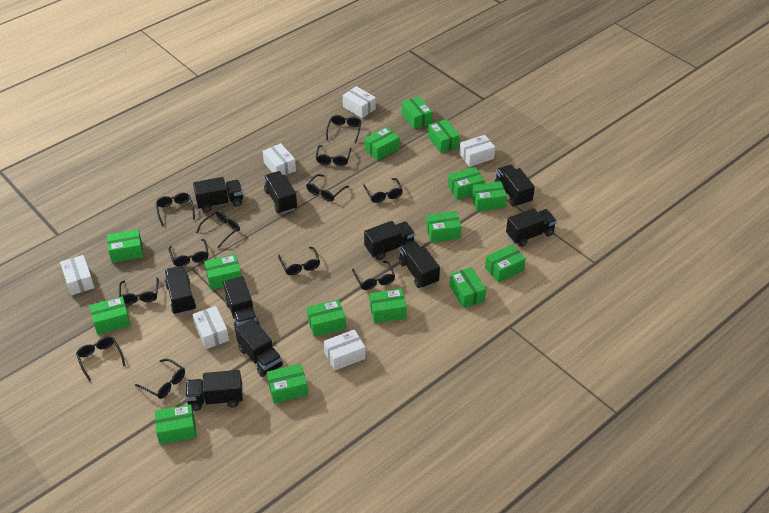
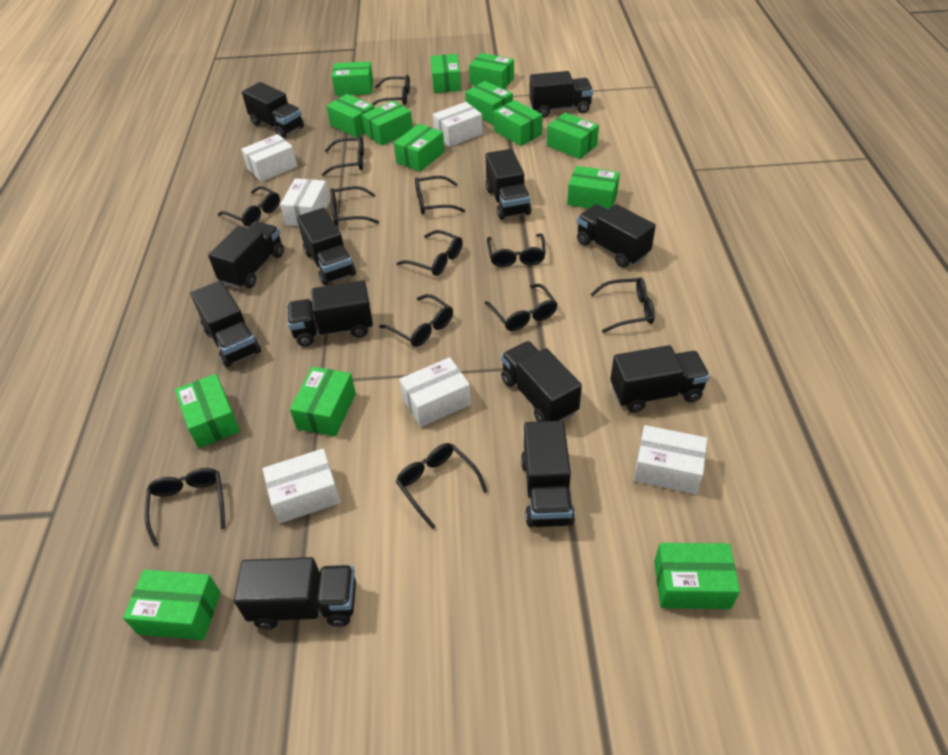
black truck: 10 -> 12
green box: 15 -> 14

